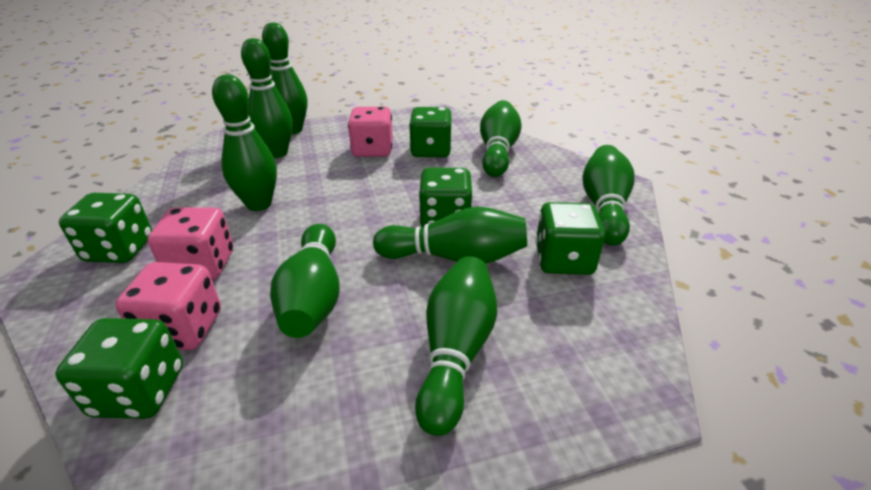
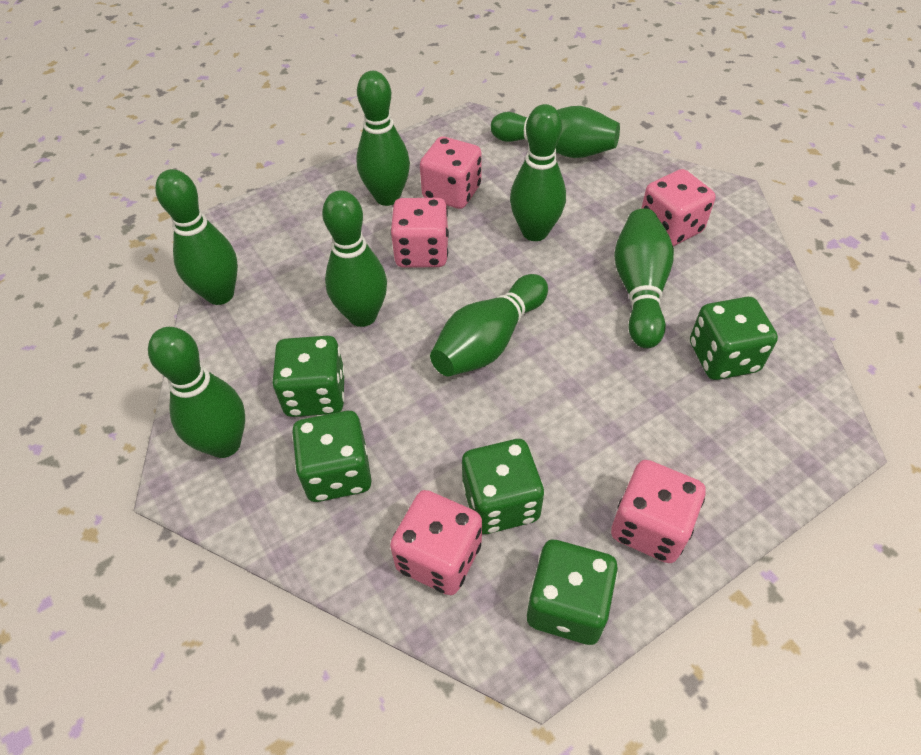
pink dice: 3 -> 5

